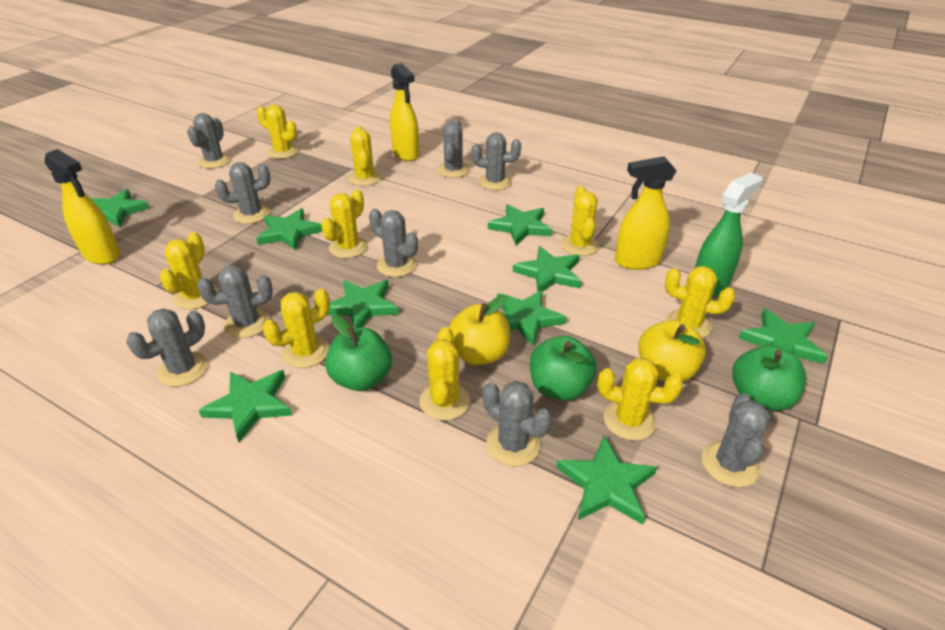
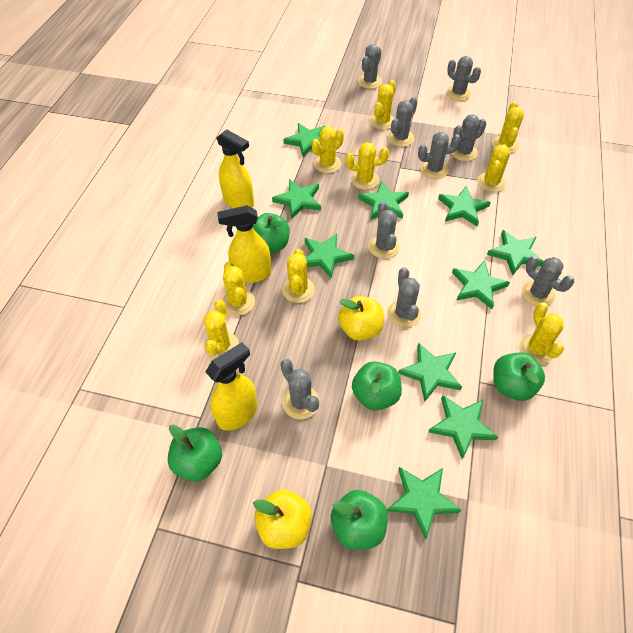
green apple: 3 -> 5
green spray bottle: 1 -> 0
green star: 9 -> 10

